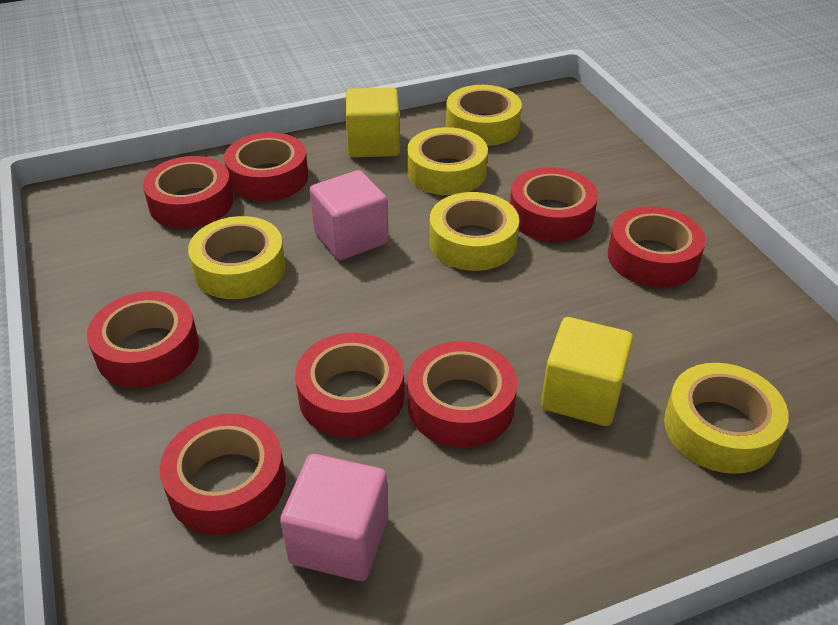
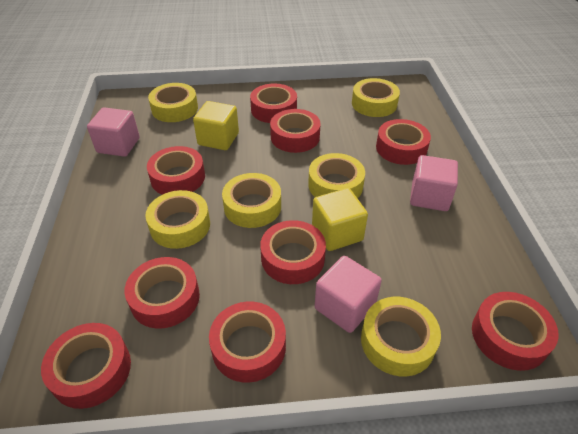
pink cube: 2 -> 3
red tape: 8 -> 9
yellow tape: 5 -> 6

